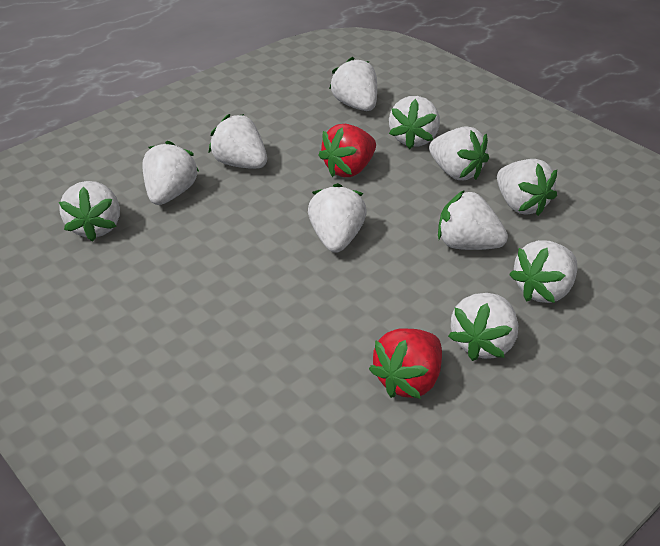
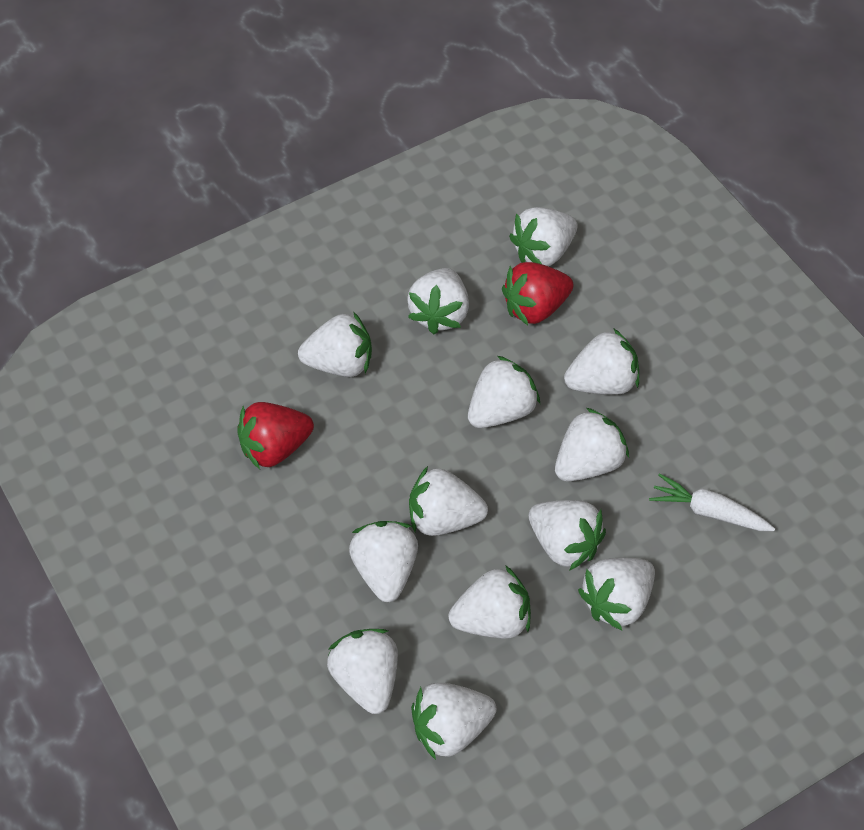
white carrot: 0 -> 1
white strawberry: 11 -> 13

